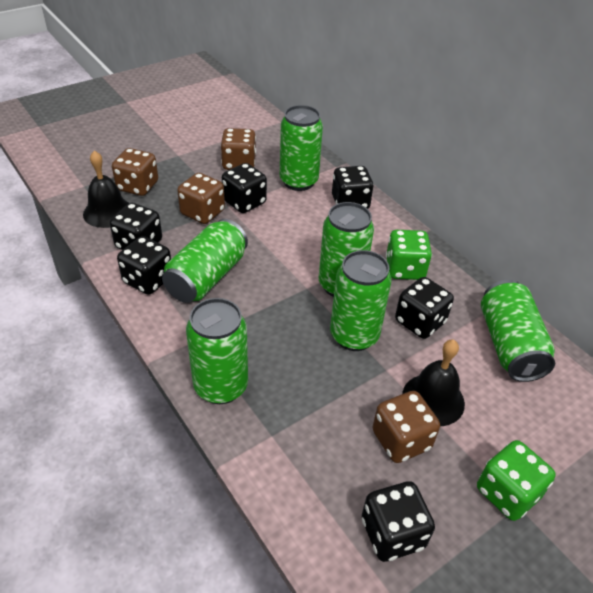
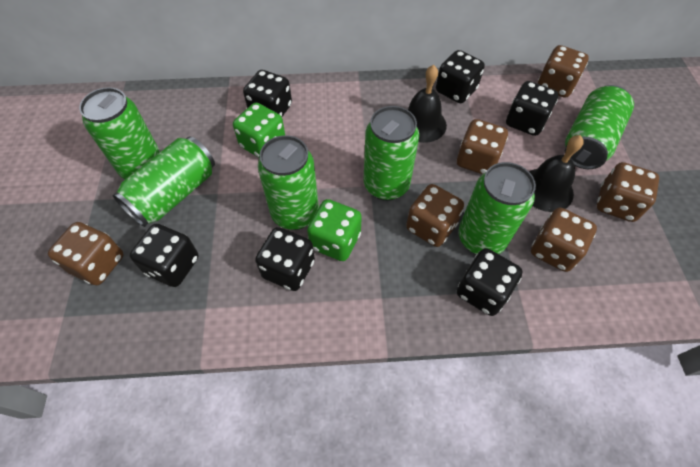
brown dice: 4 -> 6

